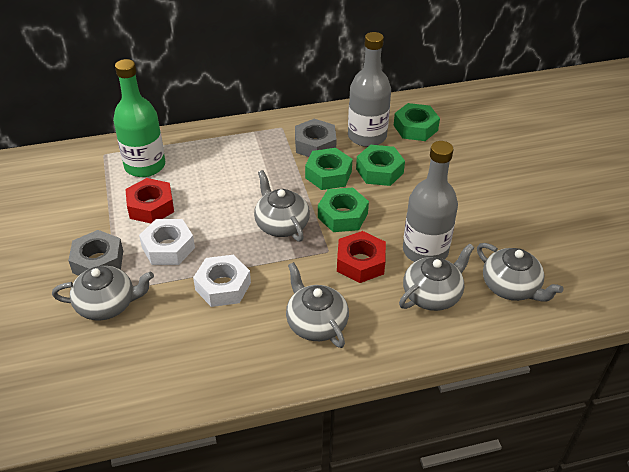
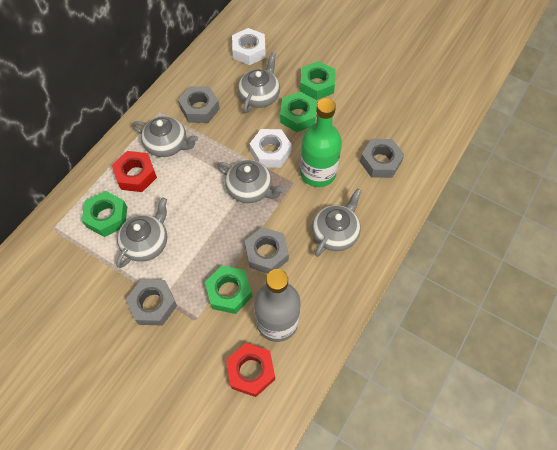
grey bottle: 2 -> 1
grey nut: 2 -> 4

